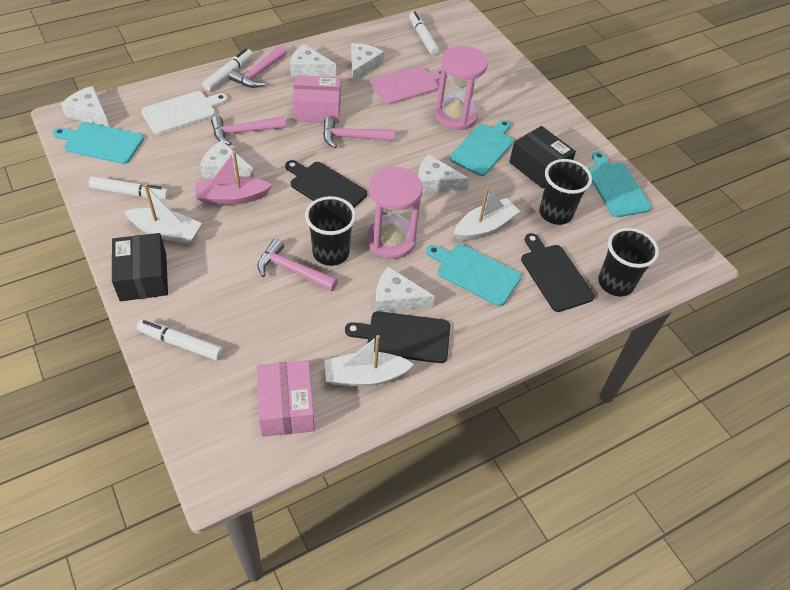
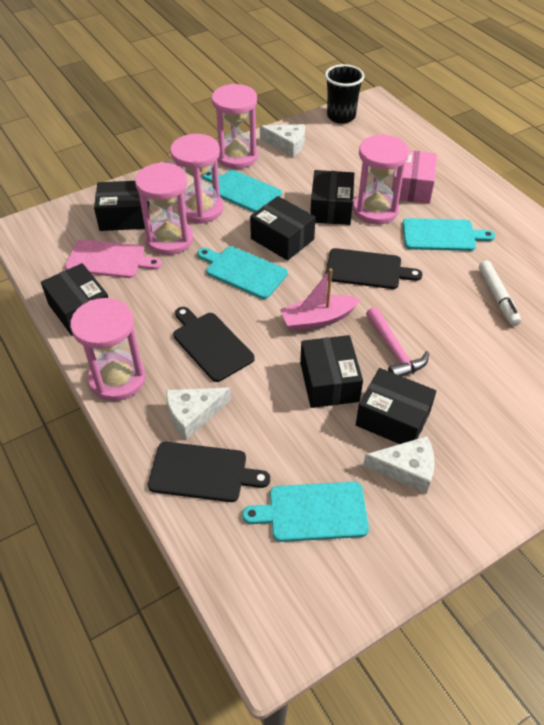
black box: 2 -> 6
black cup: 3 -> 1
pink box: 2 -> 1
pink hammer: 4 -> 1
pink hourglass: 2 -> 5
white boat: 3 -> 0
white cheese: 6 -> 3
white cutting board: 1 -> 0
white marker: 4 -> 1

